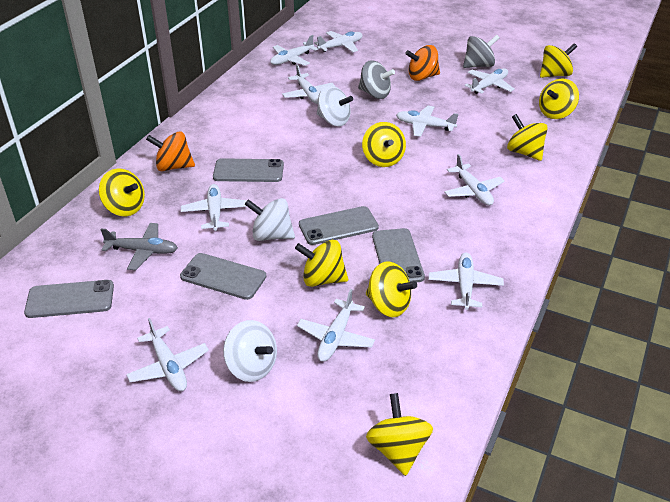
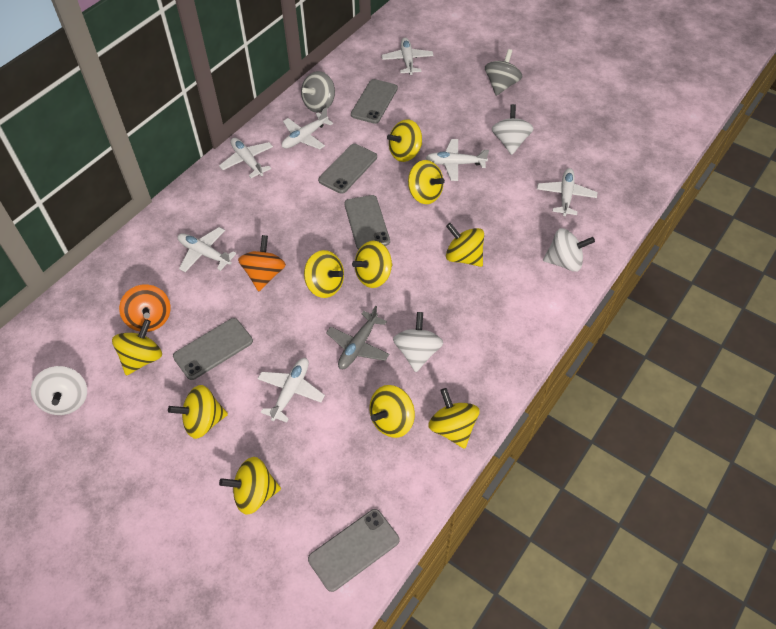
white plane: 10 -> 7
white spinning top: 3 -> 4
yellow spinning top: 8 -> 10

